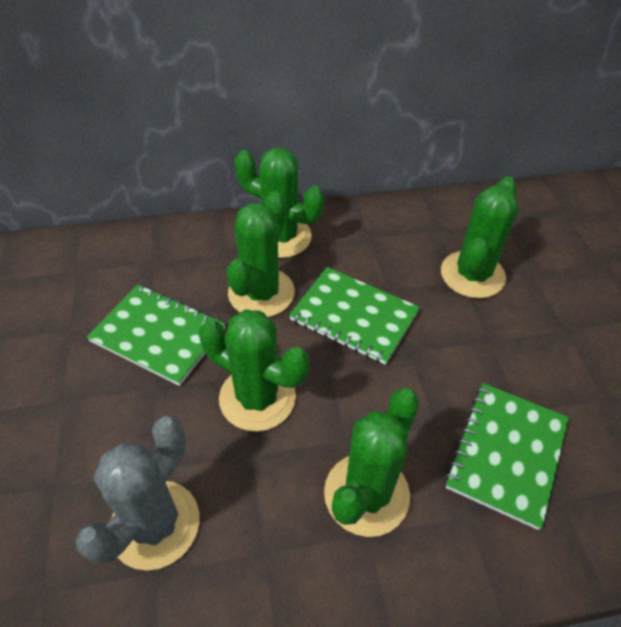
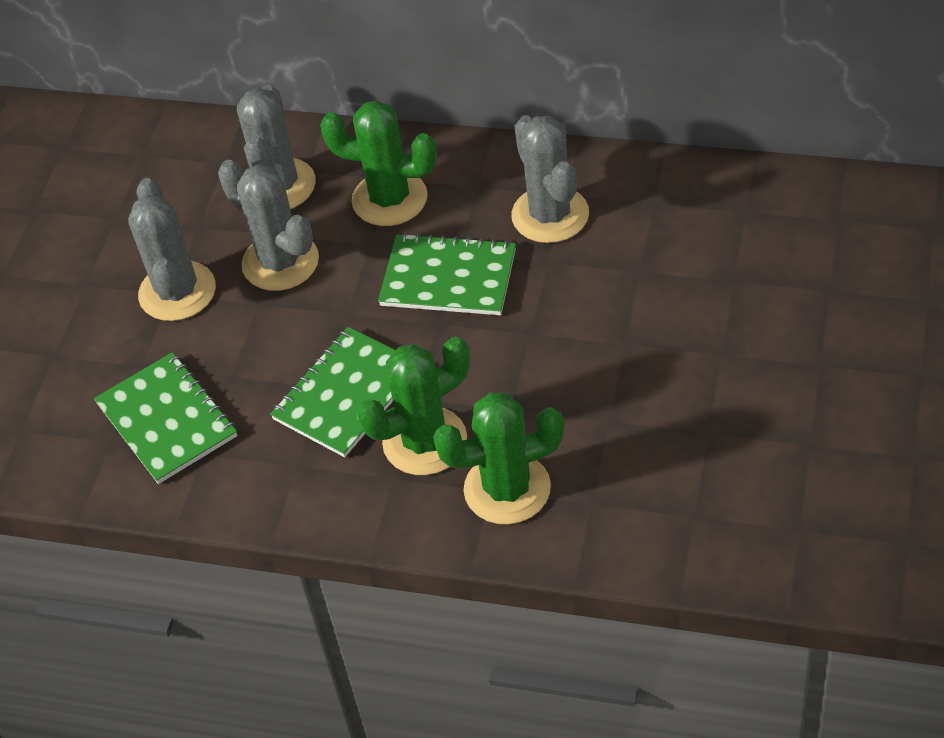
green cactus: 5 -> 3
grey cactus: 1 -> 4

